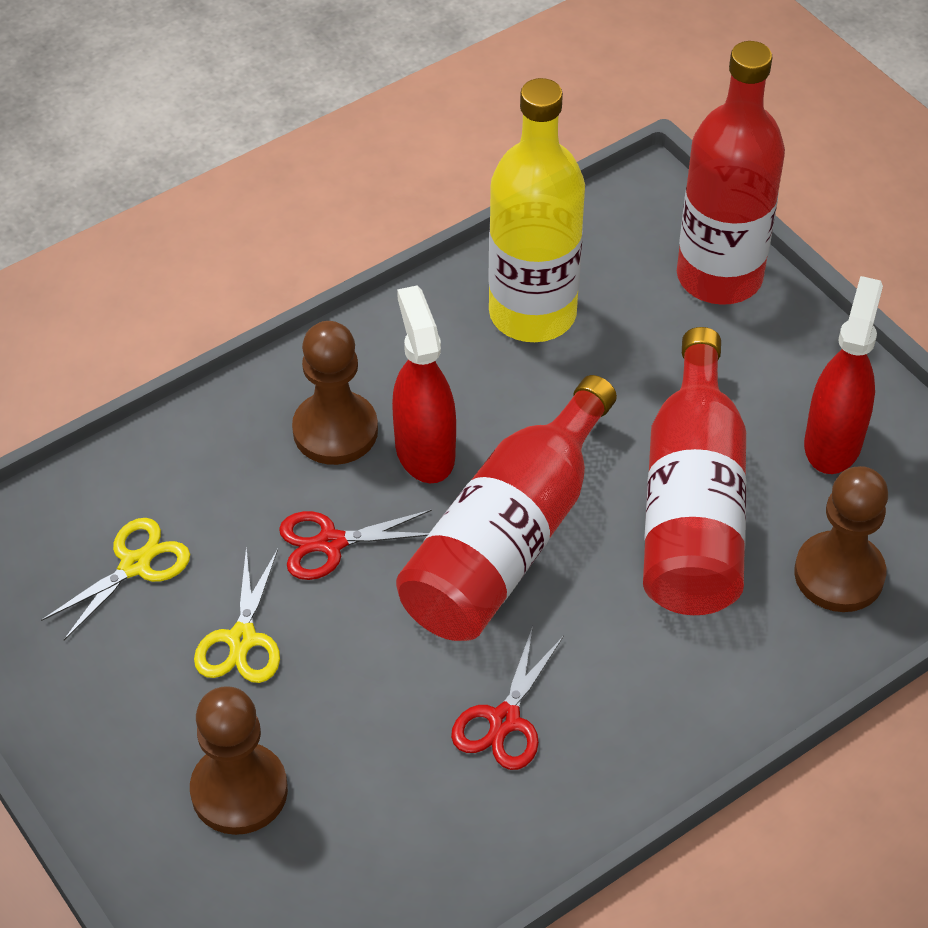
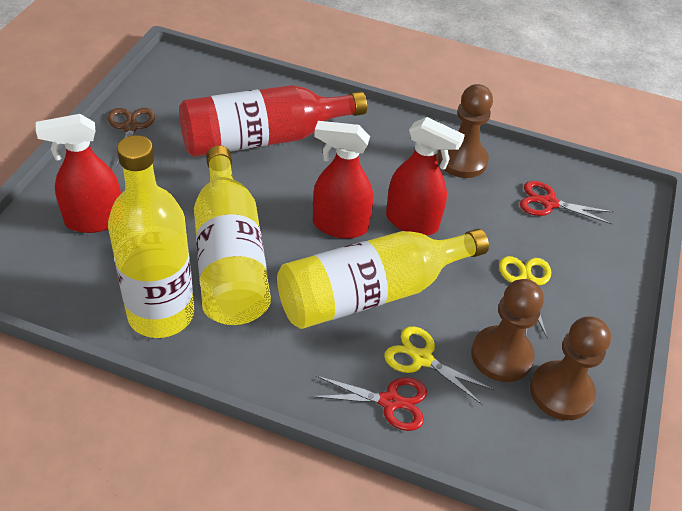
brown scissors: 0 -> 1
red bottle: 3 -> 1
red spray bottle: 2 -> 3
yellow bottle: 1 -> 3

